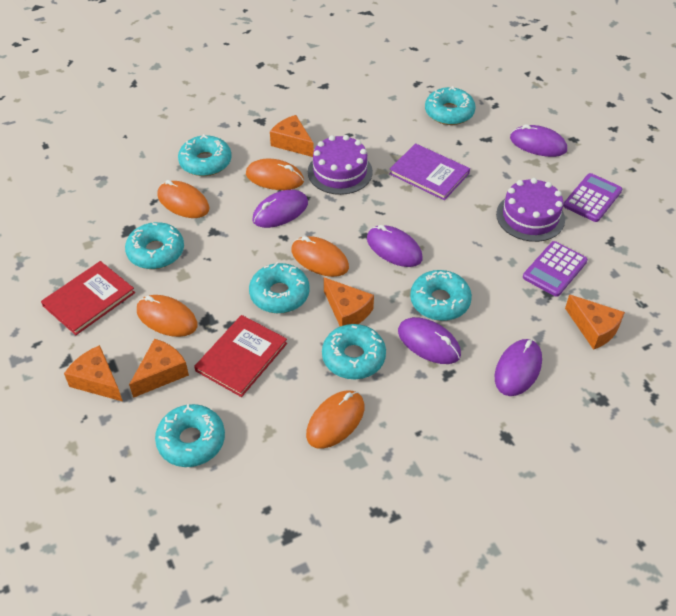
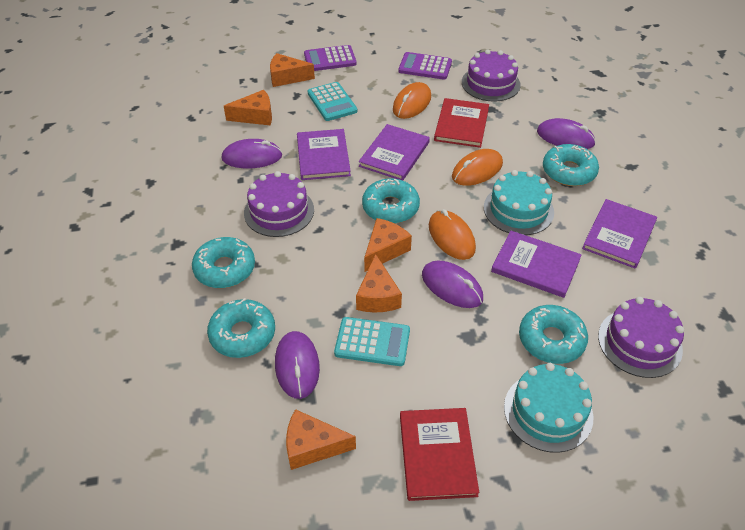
orange mouse: 5 -> 3
purple book: 1 -> 4
purple cake: 2 -> 3
purple mouse: 5 -> 4
turquoise cake: 0 -> 2
turquoise calculator: 0 -> 2
turquoise donut: 7 -> 5

